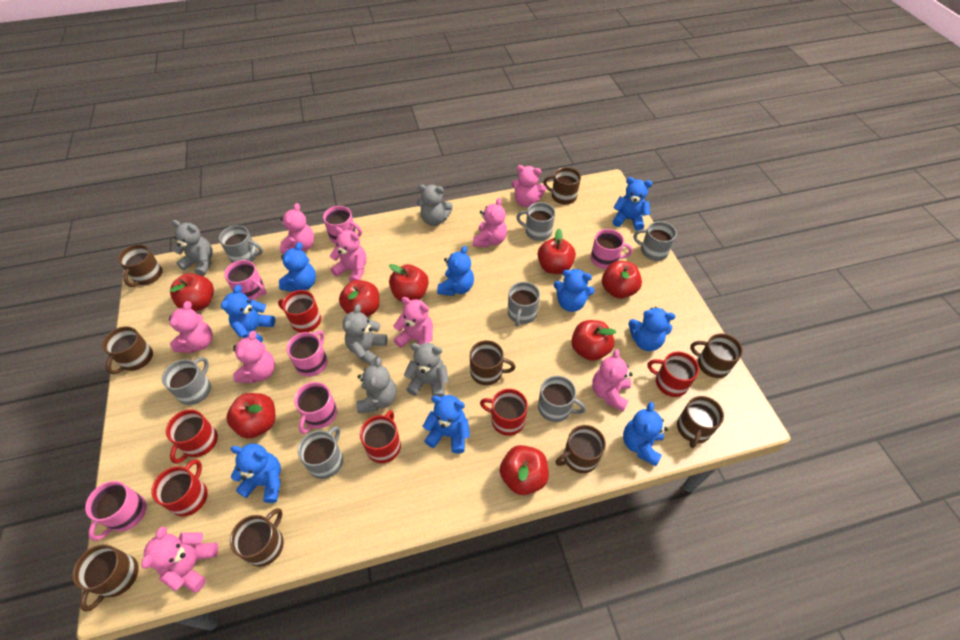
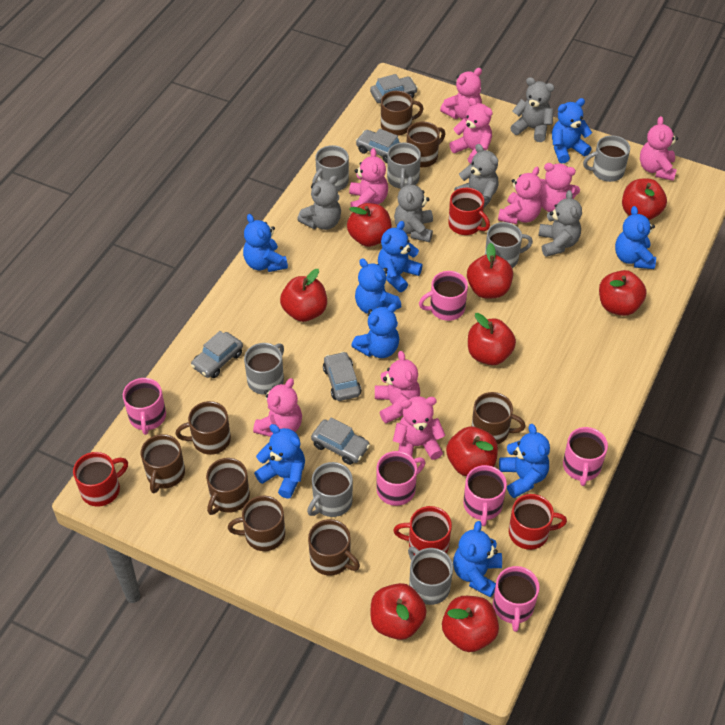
brown mug: 9 -> 8
grey car: 0 -> 5
red apple: 8 -> 9
red mug: 6 -> 4

